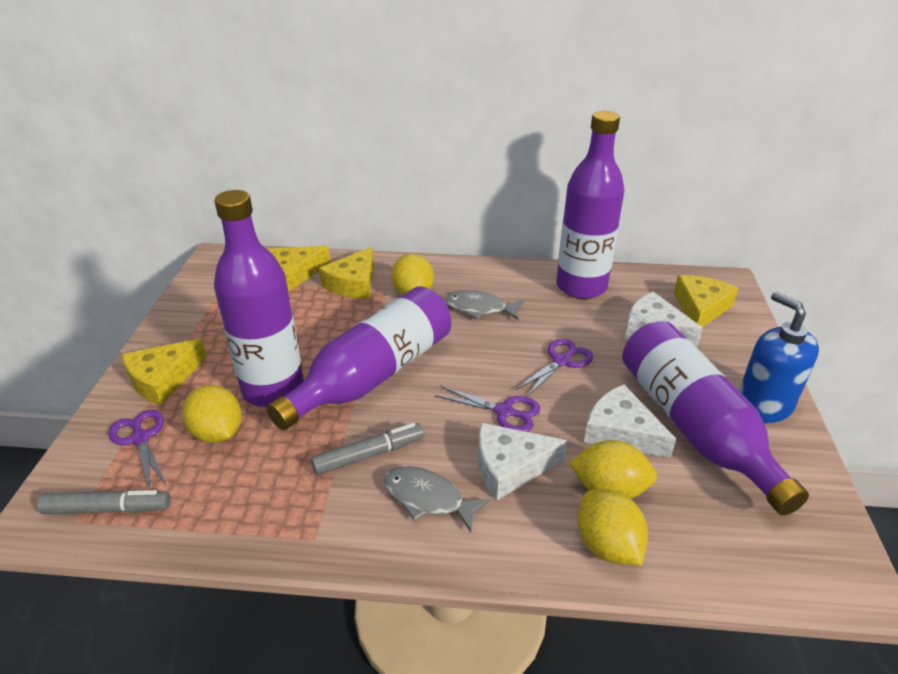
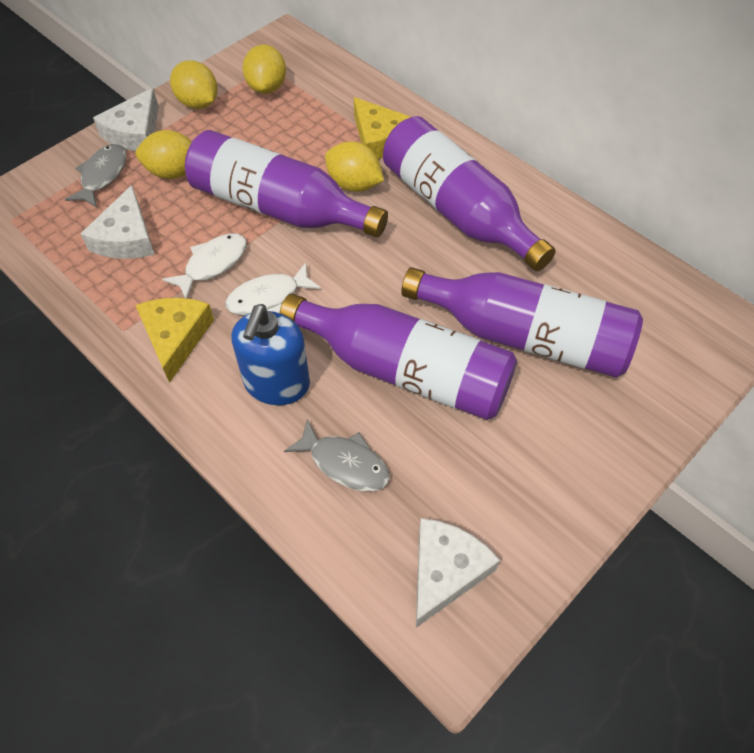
grey marker: 2 -> 0
purple scissors: 3 -> 0
white fish: 0 -> 2
yellow cheese: 4 -> 2

